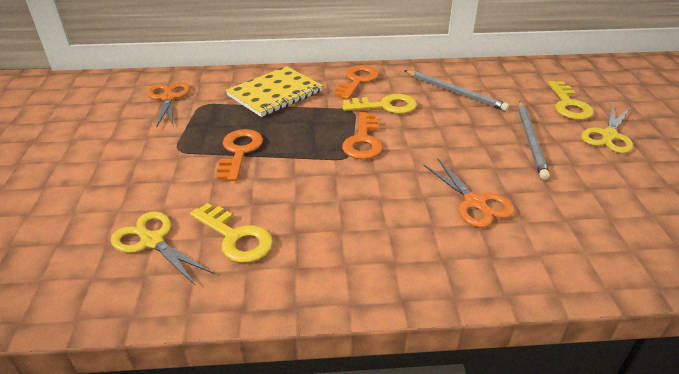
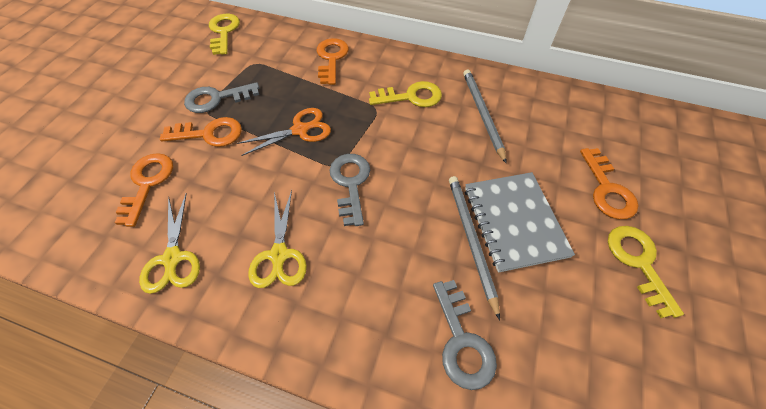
grey key: 0 -> 3
grey notebook: 0 -> 1
orange key: 3 -> 4
orange scissors: 2 -> 1
yellow notebook: 1 -> 0

